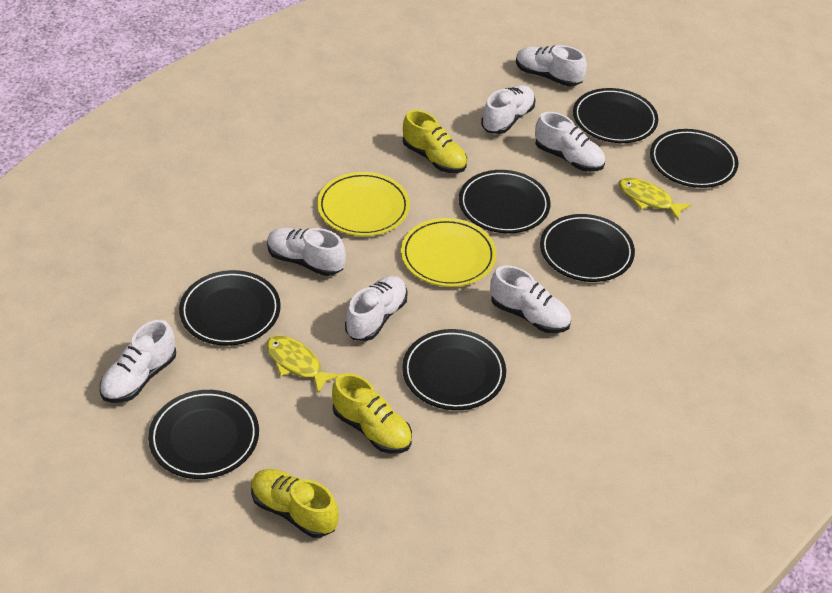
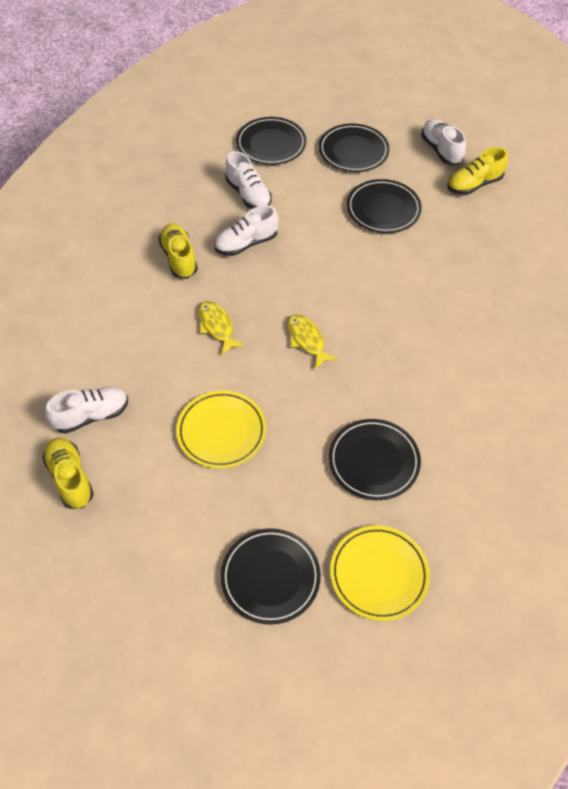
black plate: 7 -> 5
white shoe: 7 -> 4

